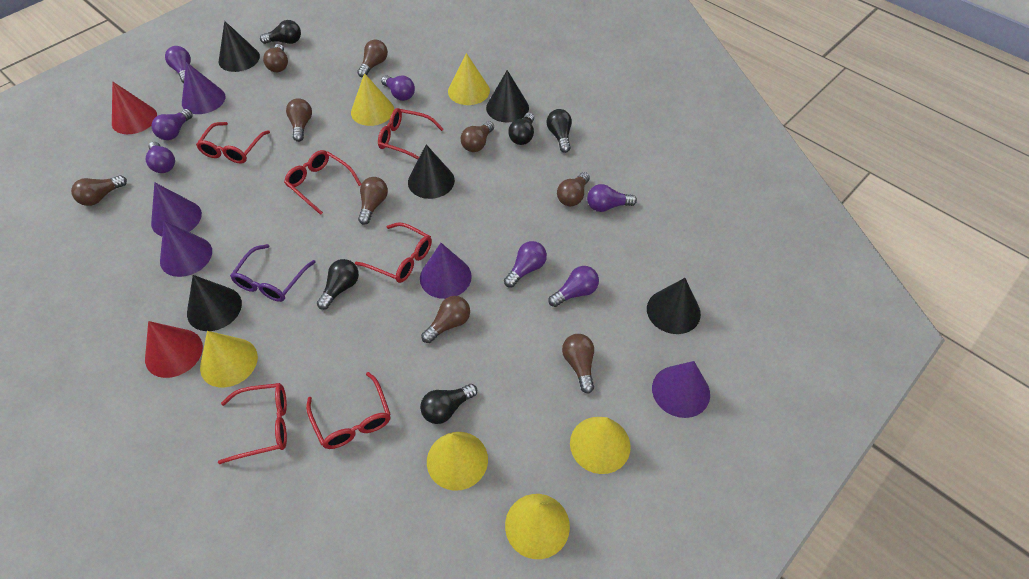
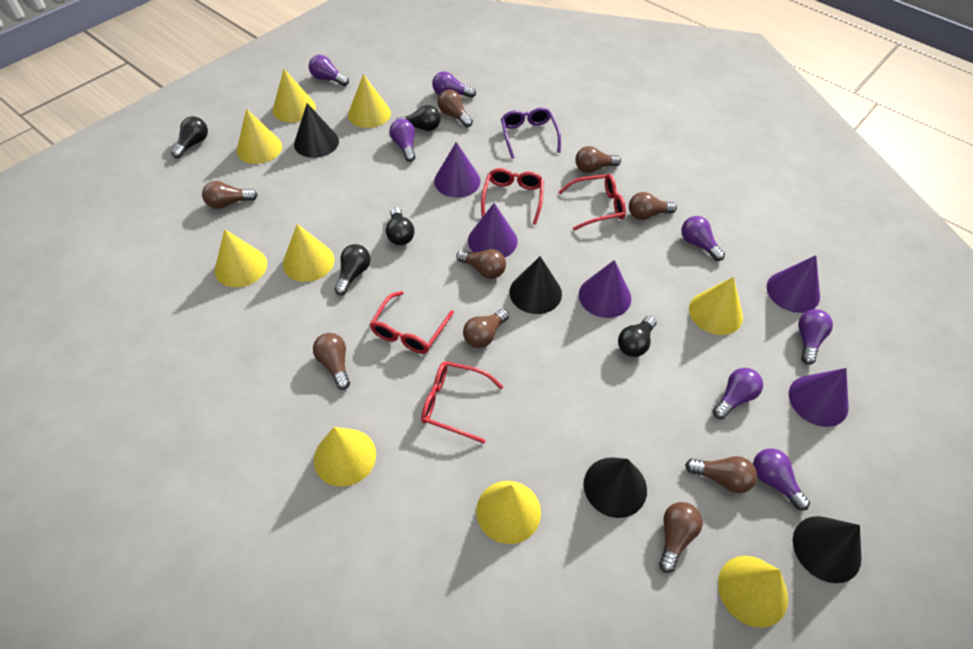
black cone: 5 -> 4
red cone: 2 -> 0
red glasses: 6 -> 4
yellow cone: 6 -> 9

